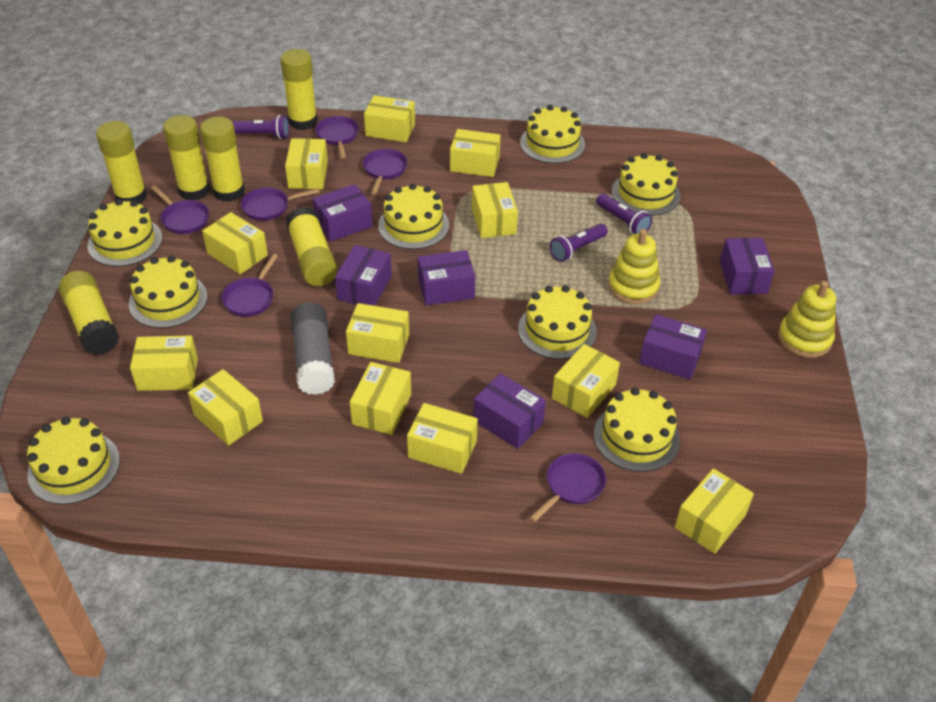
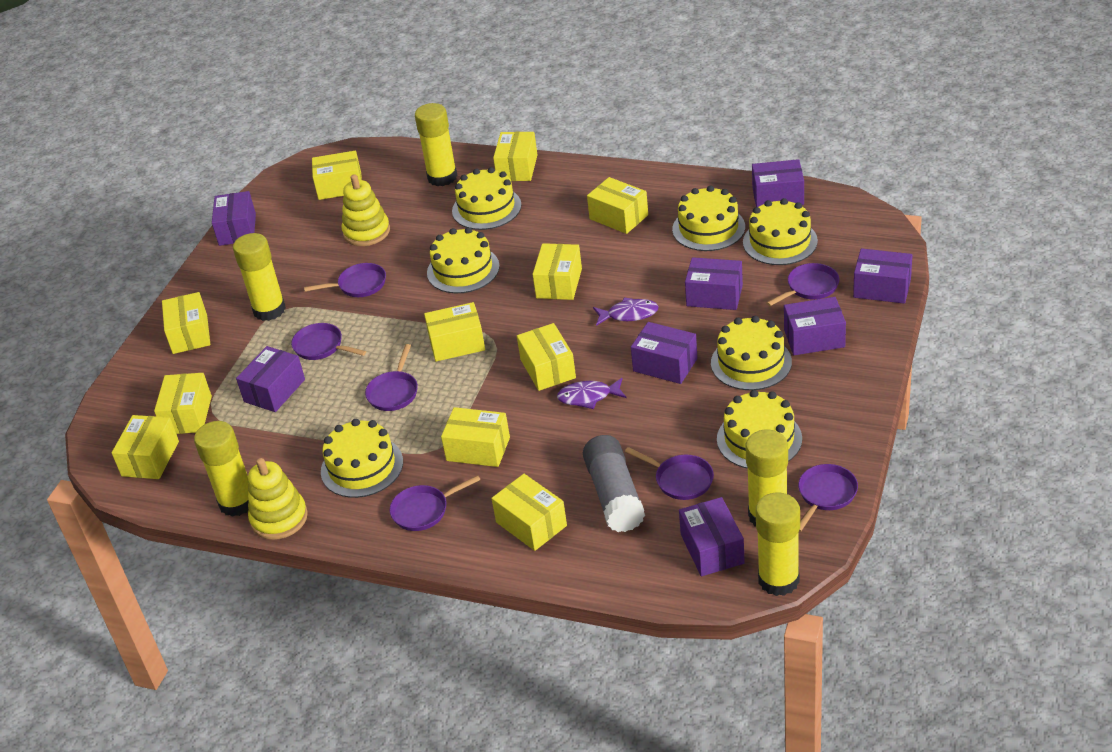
purple box: 6 -> 8
purple fish: 0 -> 2
purple flashlight: 3 -> 0
purple pan: 6 -> 7
yellow box: 12 -> 11
yellow cake: 8 -> 7
yellow glue stick: 6 -> 5

